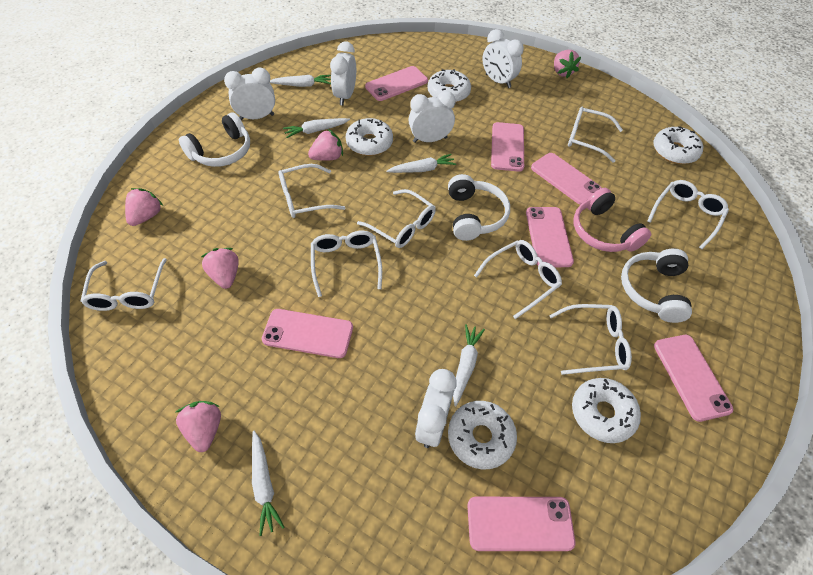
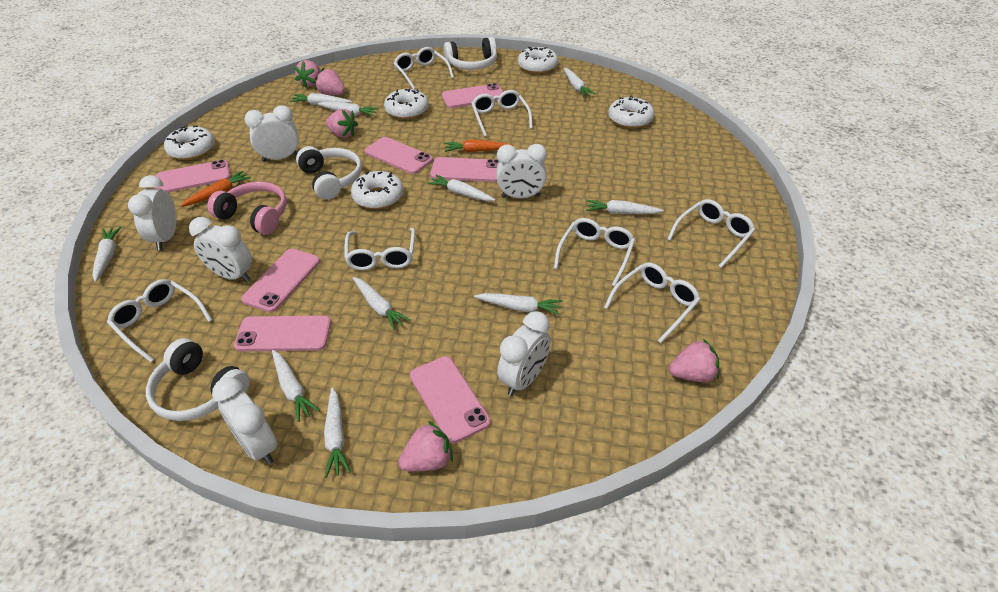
orange carrot: 0 -> 2
white carrot: 5 -> 10
white clock: 5 -> 6
white glasses: 8 -> 7

